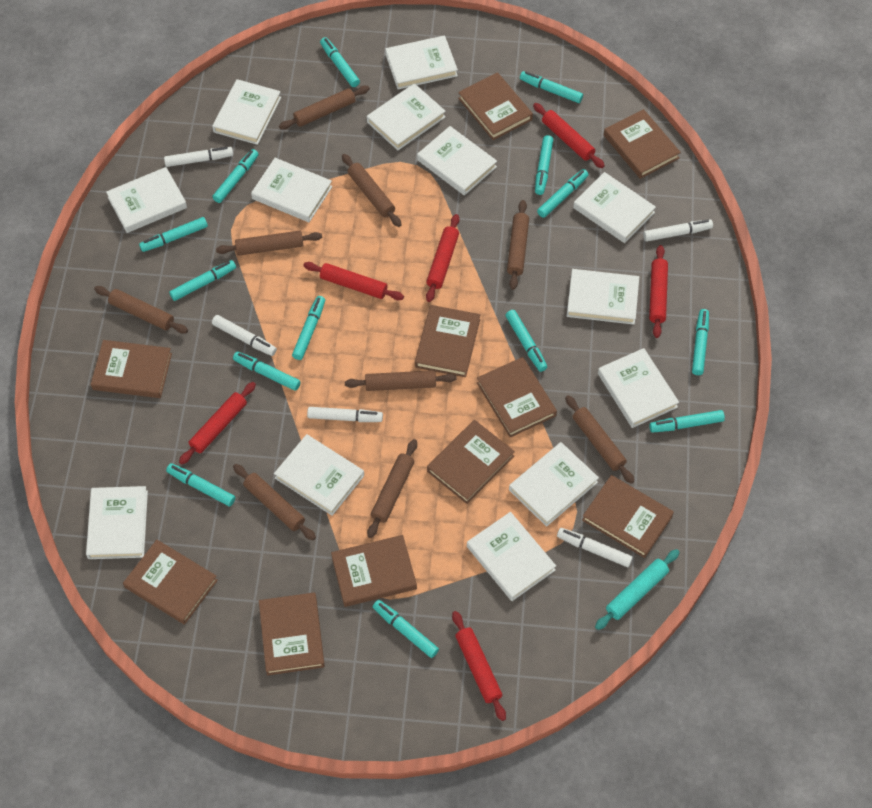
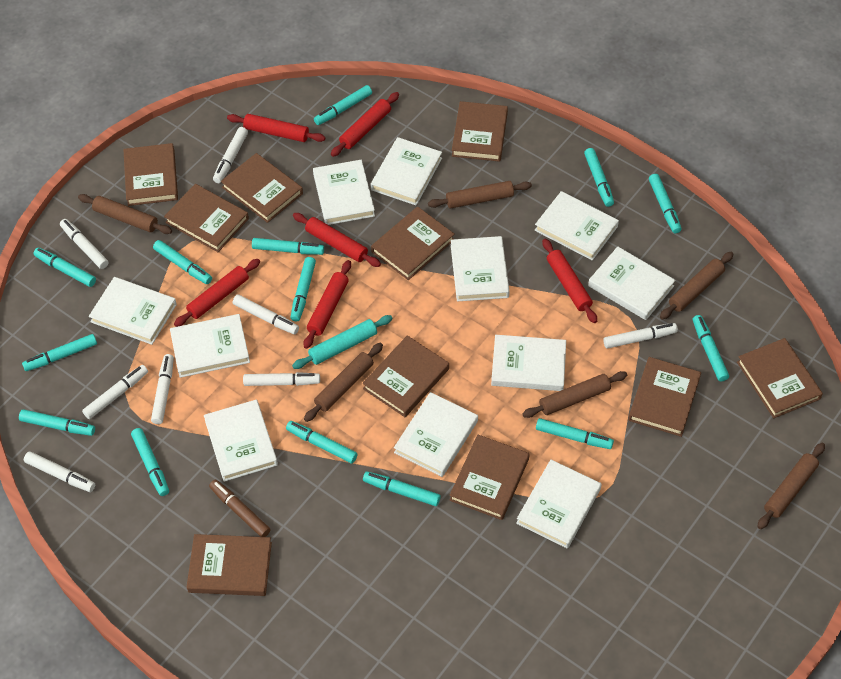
brown marker: 0 -> 1
brown rolling pin: 9 -> 6
white book: 13 -> 11
white marker: 5 -> 8

